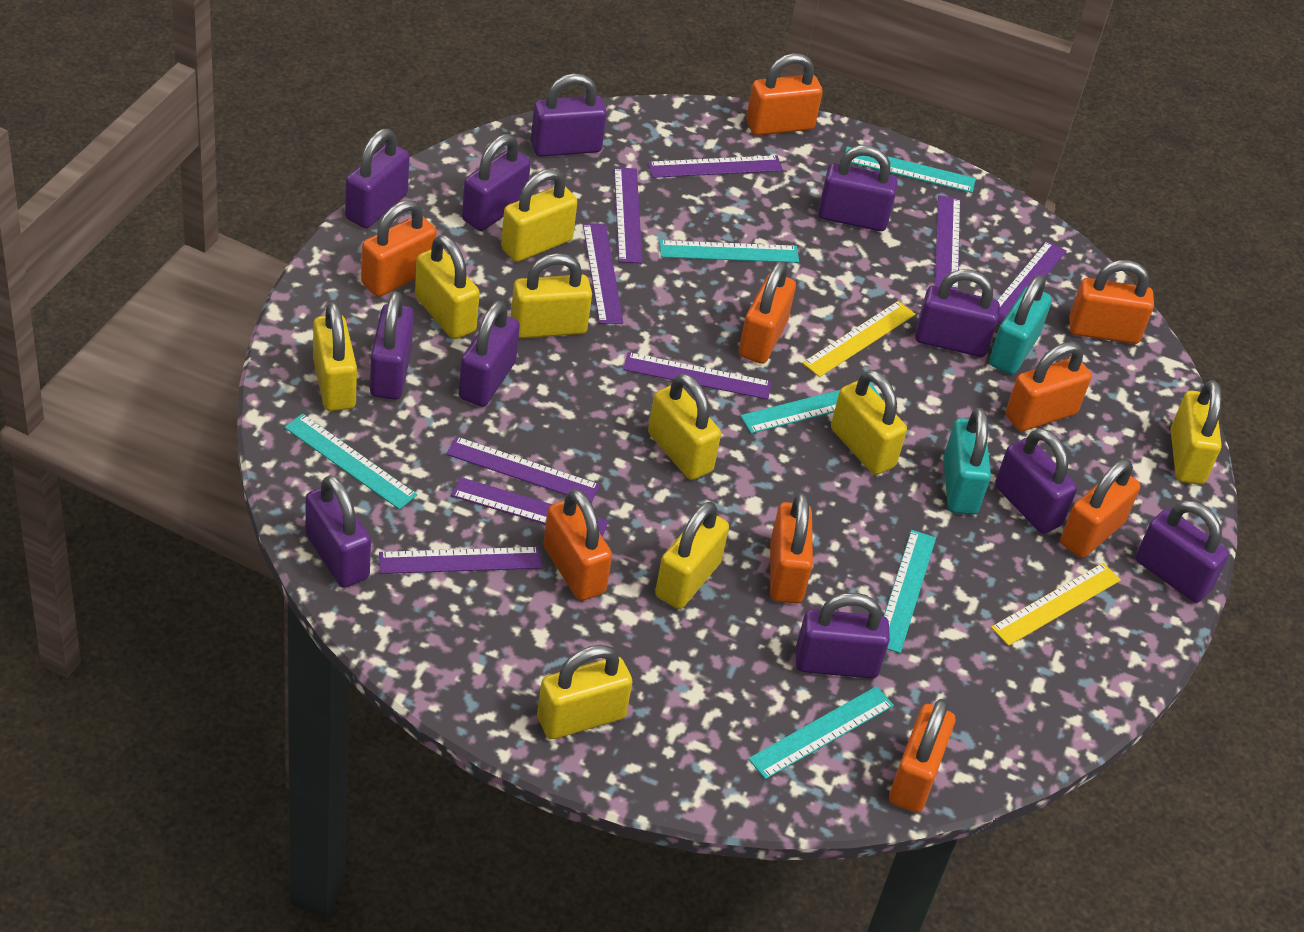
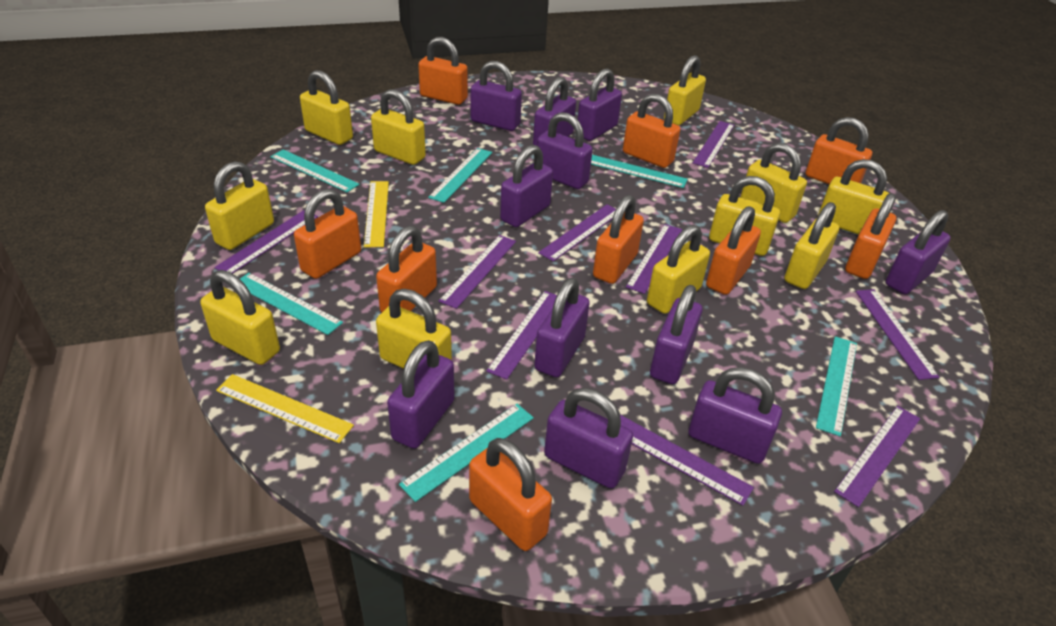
turquoise padlock: 2 -> 0
yellow padlock: 9 -> 11

